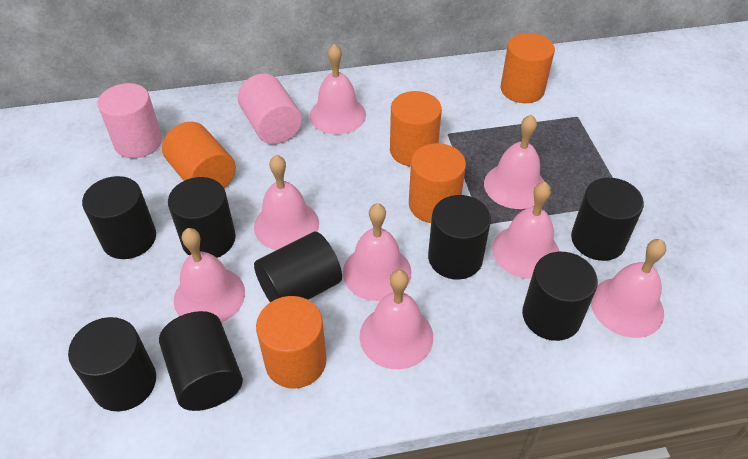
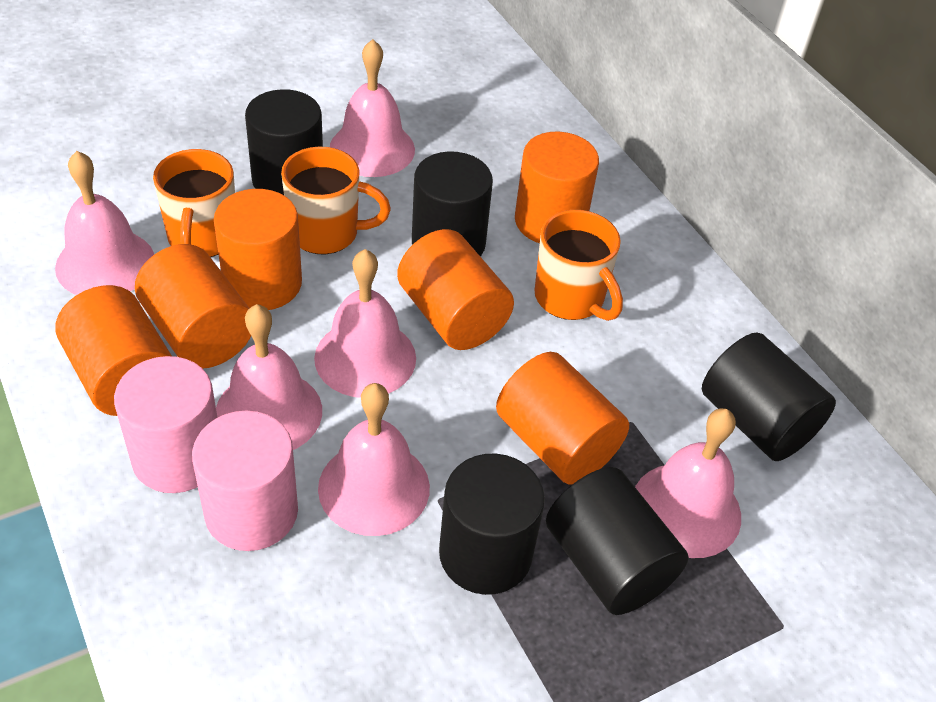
black cylinder: 8 -> 5
orange cylinder: 5 -> 6
orange mug: 0 -> 3
pink bell: 8 -> 6

